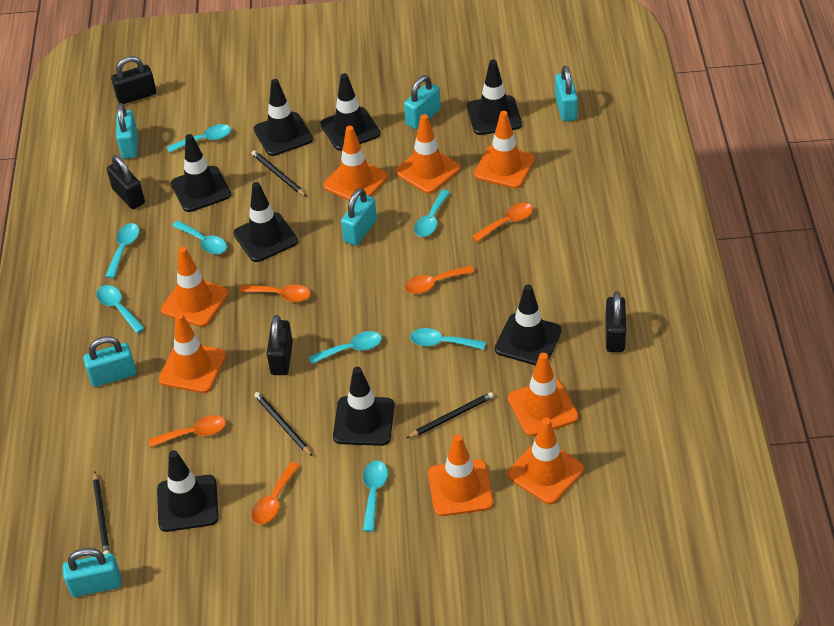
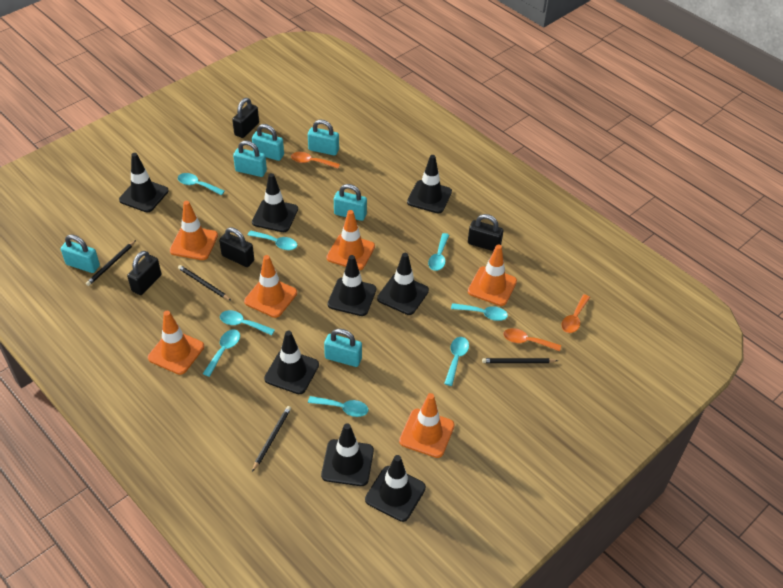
orange spoon: 5 -> 3
orange traffic cone: 8 -> 6

